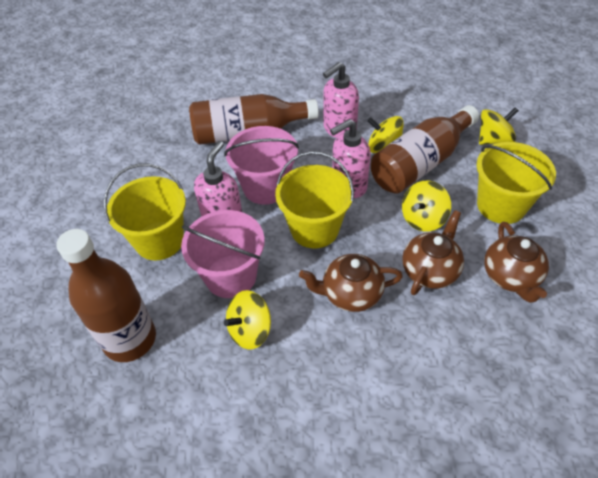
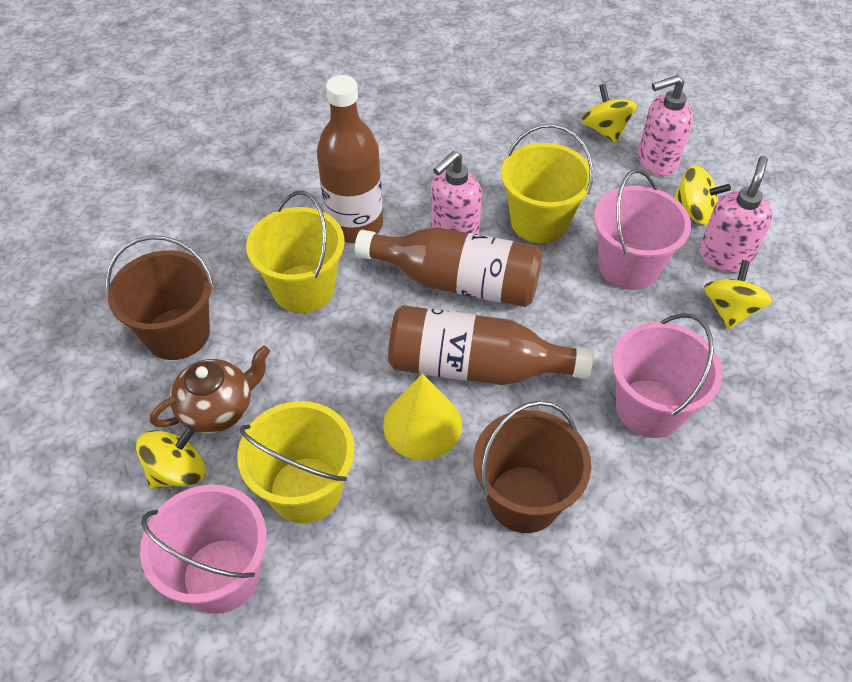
brown bucket: 0 -> 2
brown teapot: 3 -> 1
pink bucket: 2 -> 3
yellow cone: 0 -> 1

